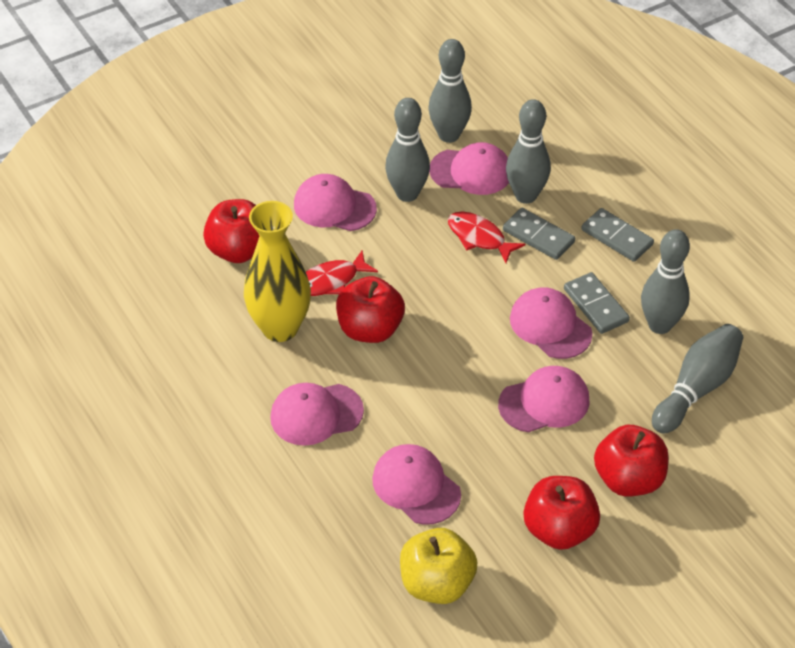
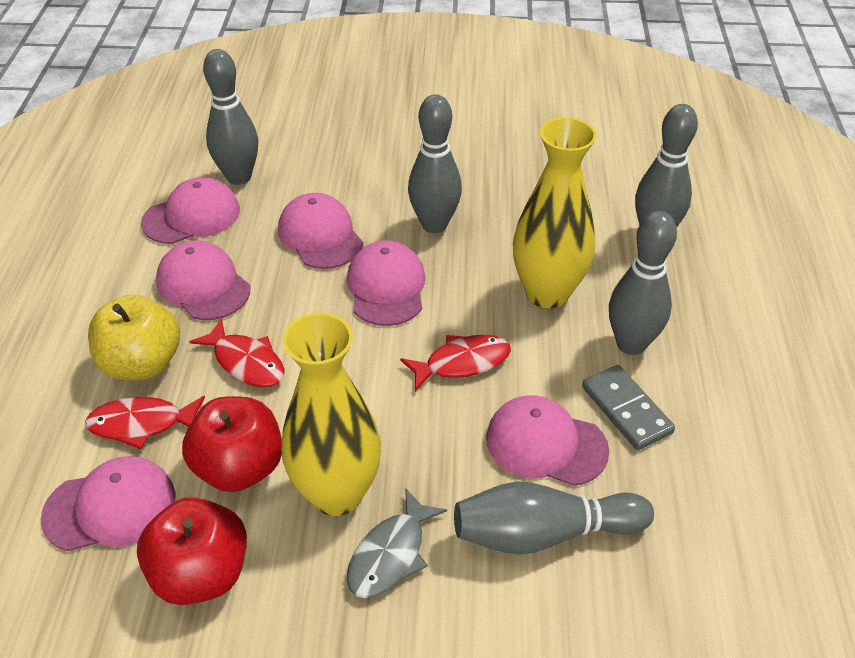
grey domino: 3 -> 1
grey fish: 0 -> 1
red apple: 4 -> 2
red fish: 2 -> 3
yellow vase: 1 -> 2

